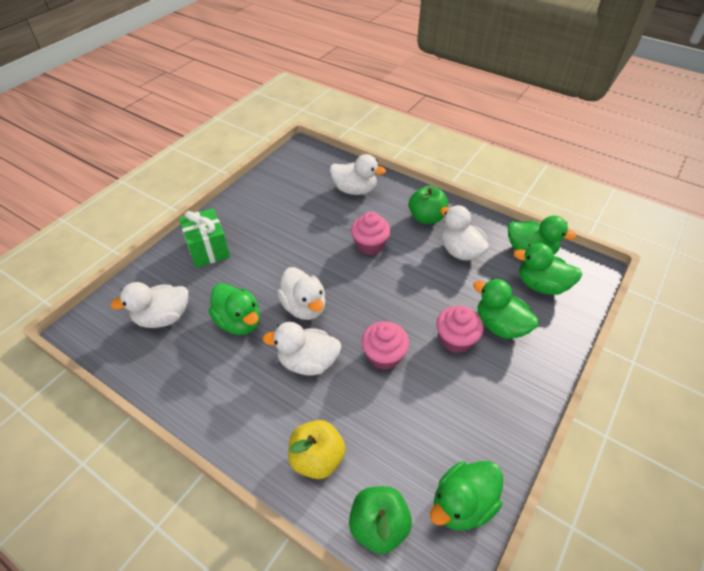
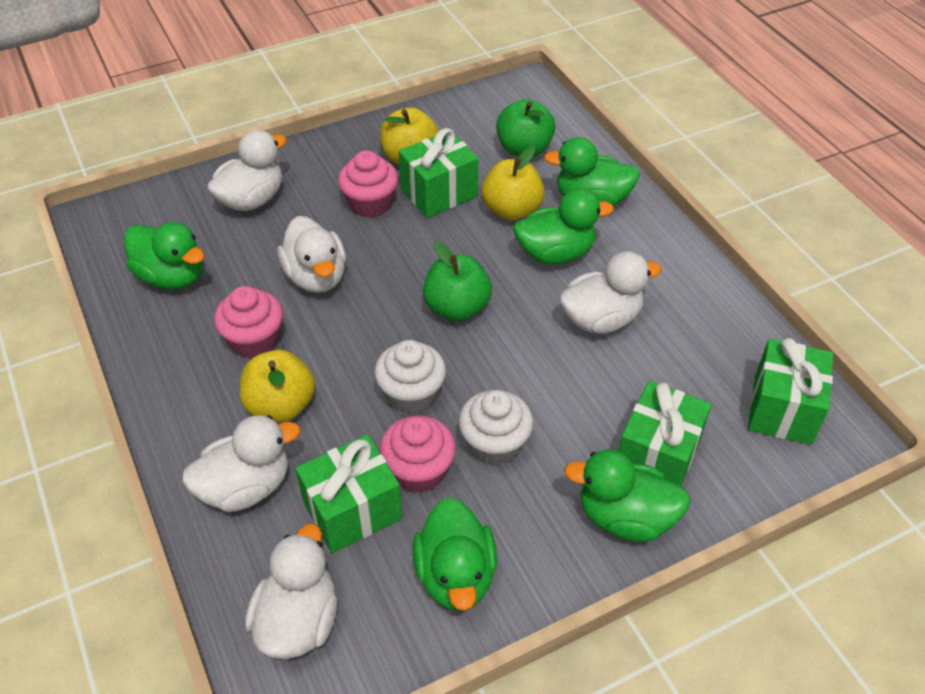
green gift: 1 -> 4
white cupcake: 0 -> 2
yellow apple: 1 -> 3

